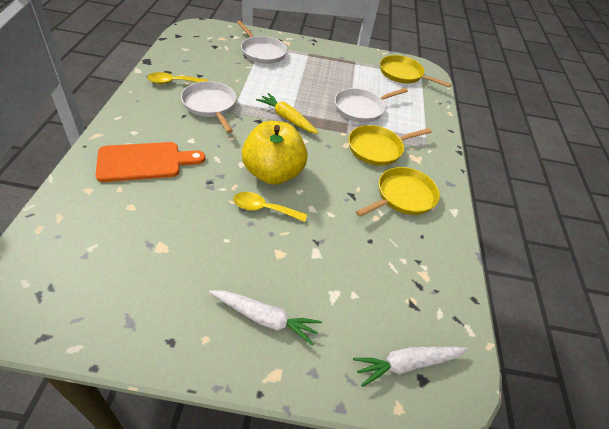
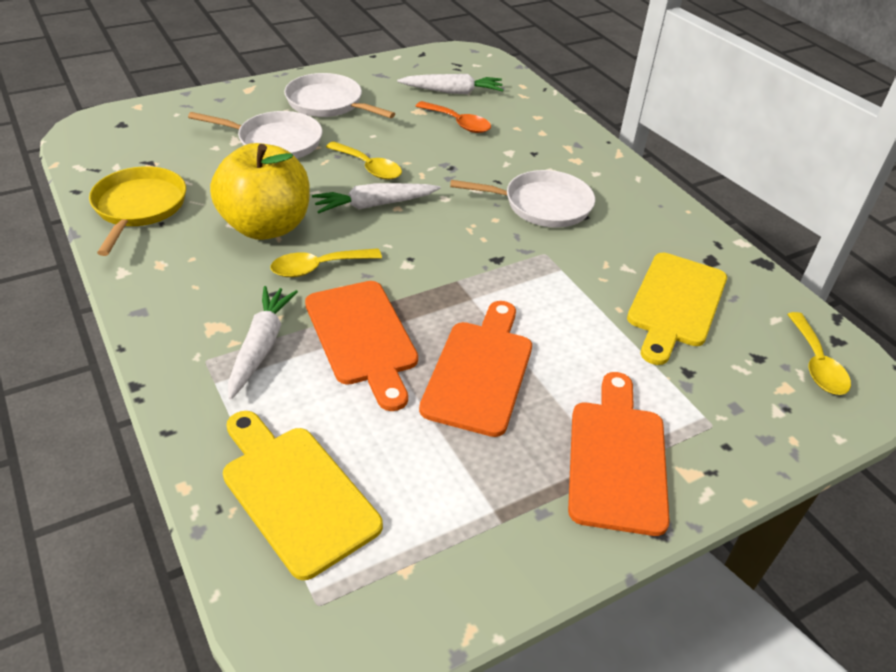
orange cutting board: 1 -> 3
orange spoon: 0 -> 1
white carrot: 2 -> 3
yellow carrot: 1 -> 0
yellow cutting board: 0 -> 2
yellow pan: 3 -> 1
yellow spoon: 2 -> 3

